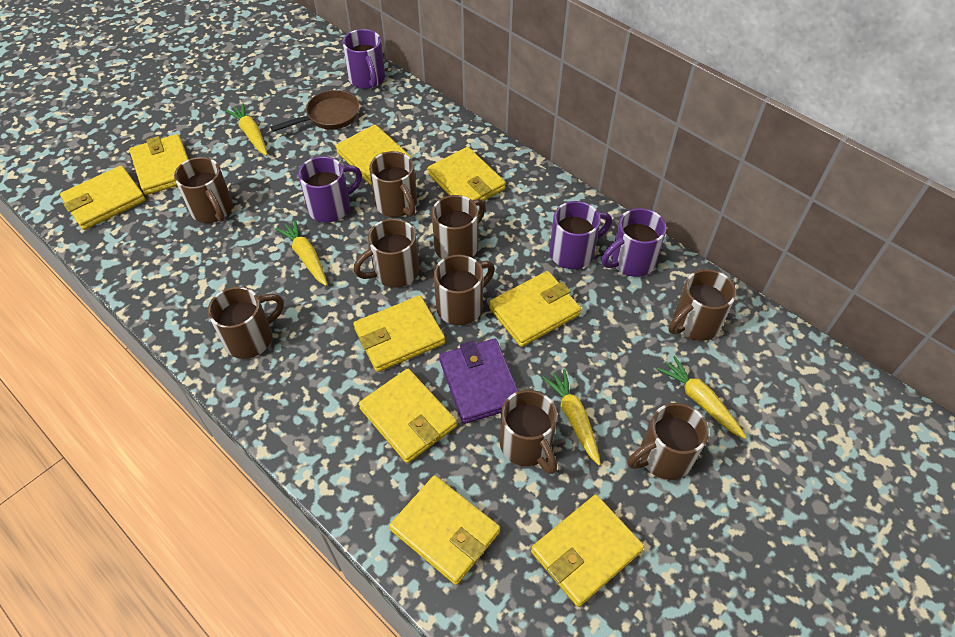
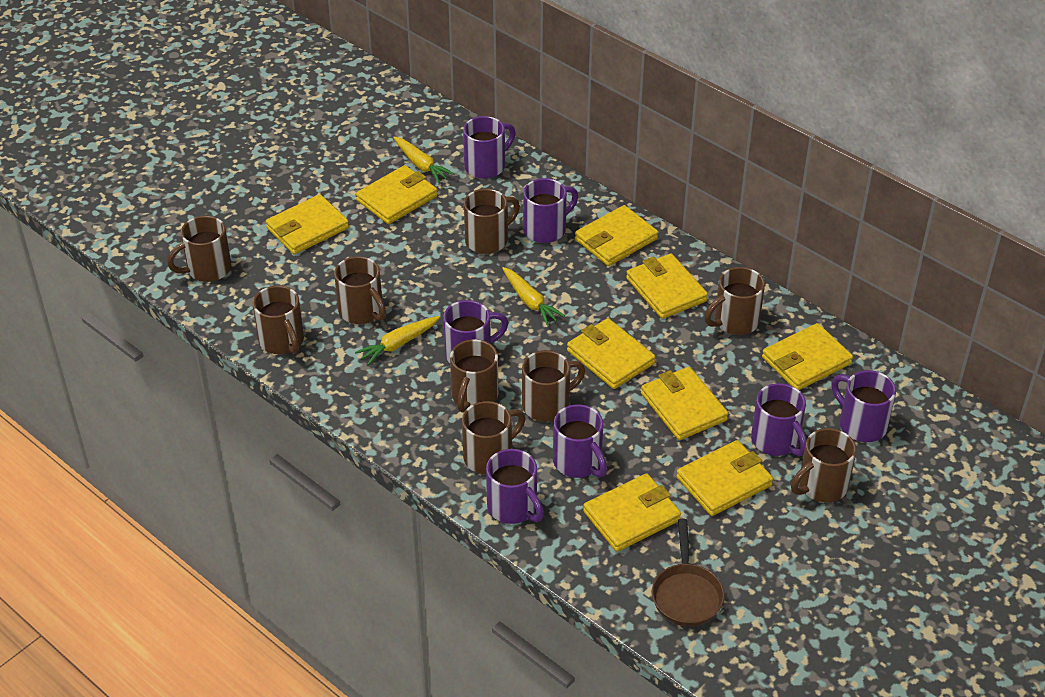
purple mug: 4 -> 7
purple wallet: 1 -> 0
yellow carrot: 4 -> 3

